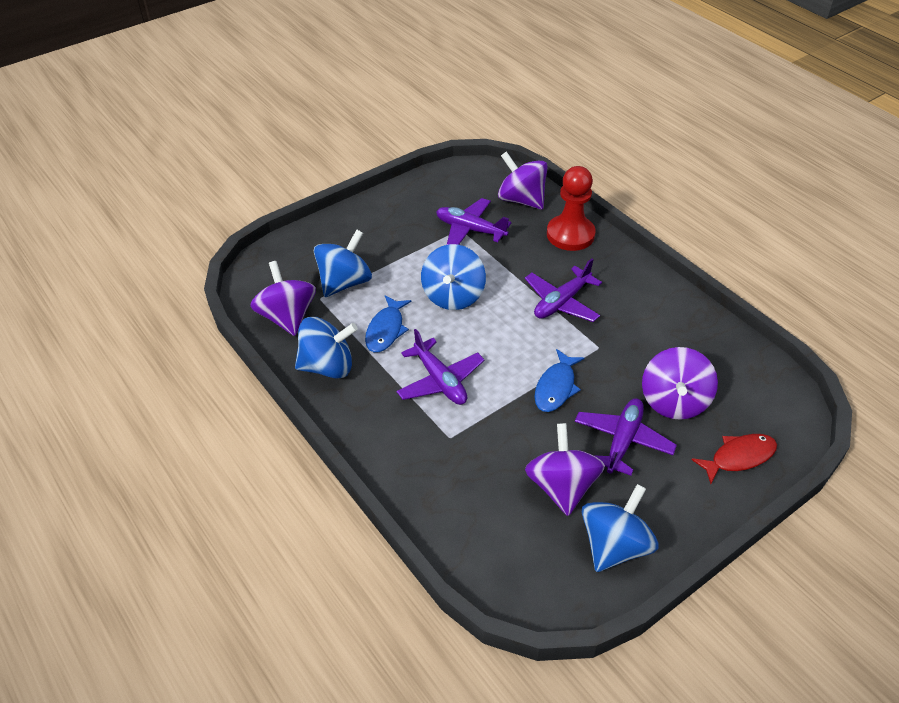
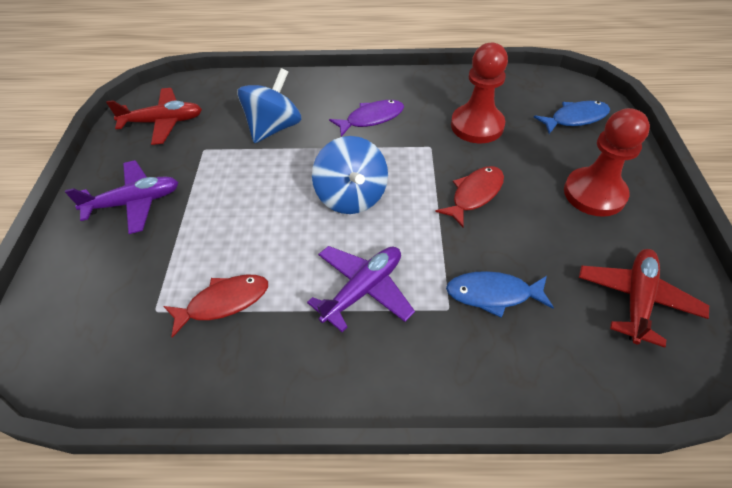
blue spinning top: 4 -> 2
purple fish: 0 -> 1
purple plane: 4 -> 2
purple spinning top: 4 -> 0
red fish: 1 -> 2
red pawn: 1 -> 2
red plane: 0 -> 2

